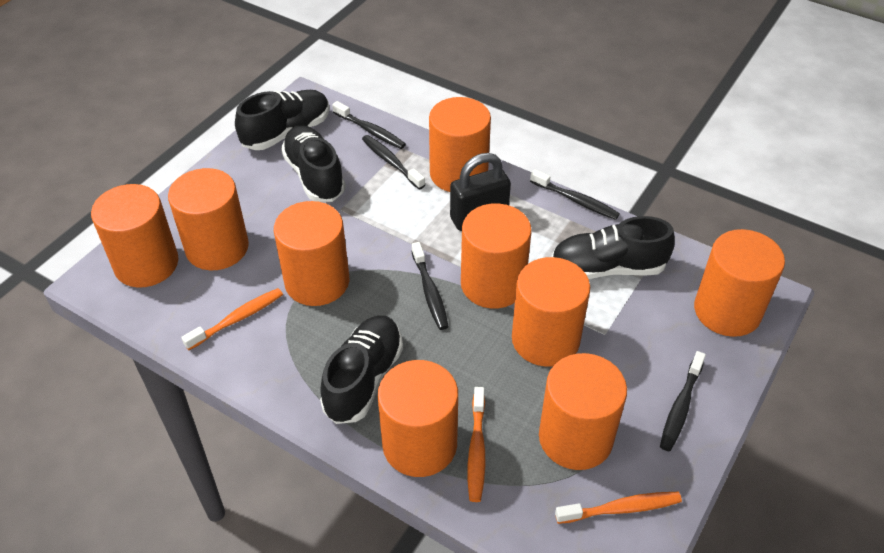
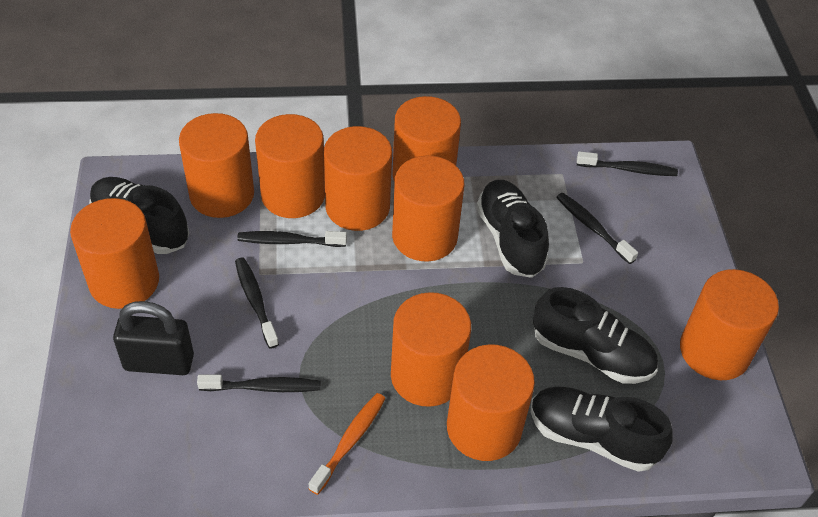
orange toothbrush: 3 -> 1

